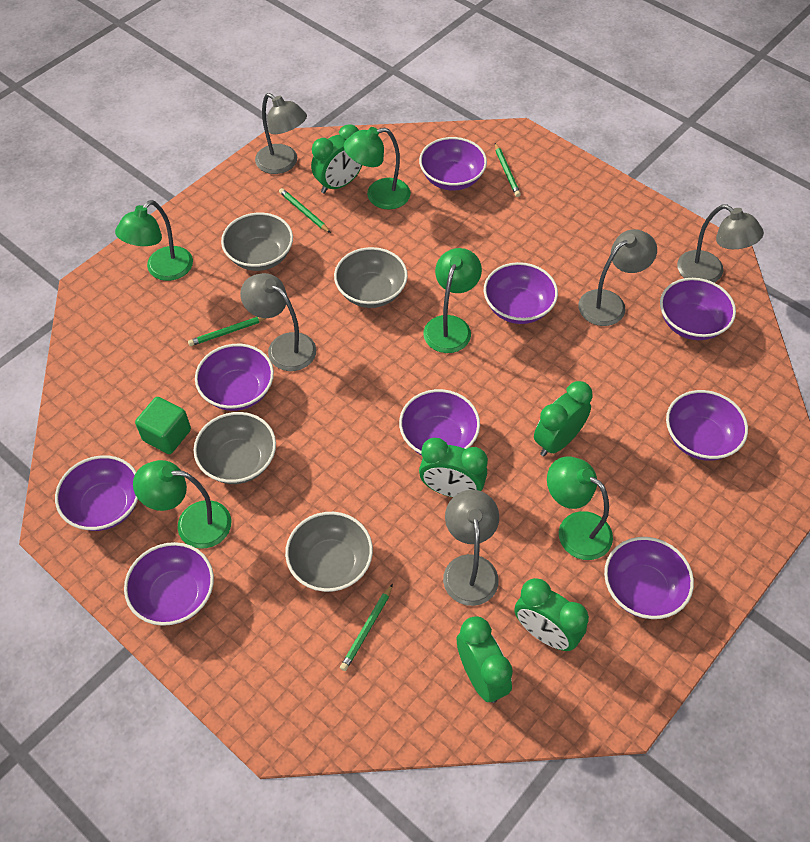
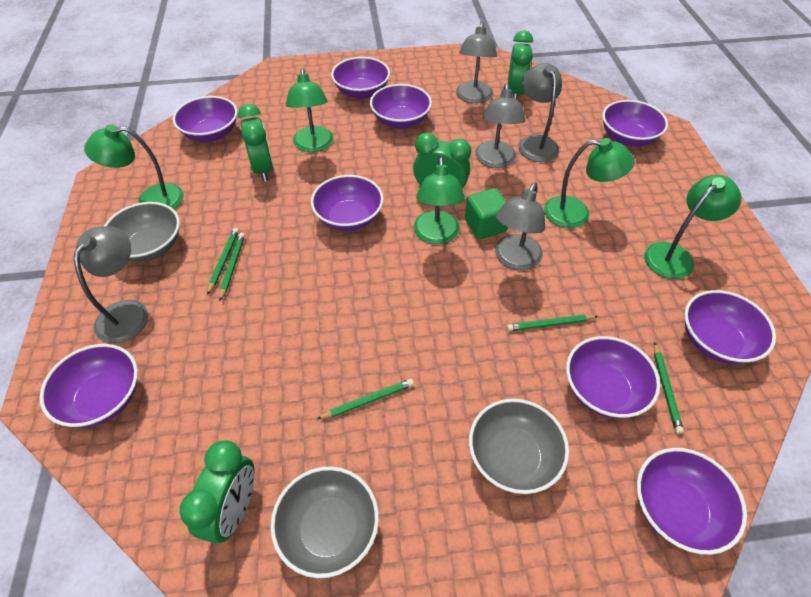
green clock: 5 -> 4
green pencil: 4 -> 5
grey bowl: 4 -> 3

